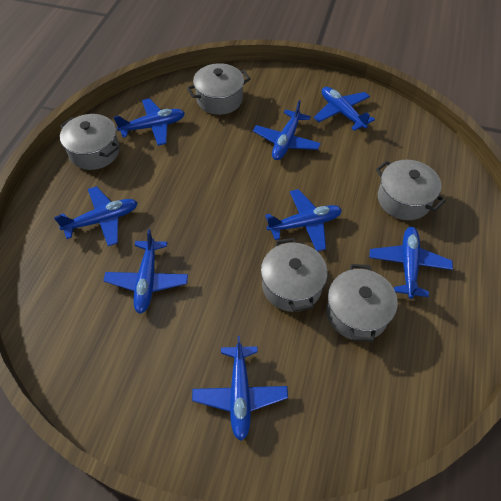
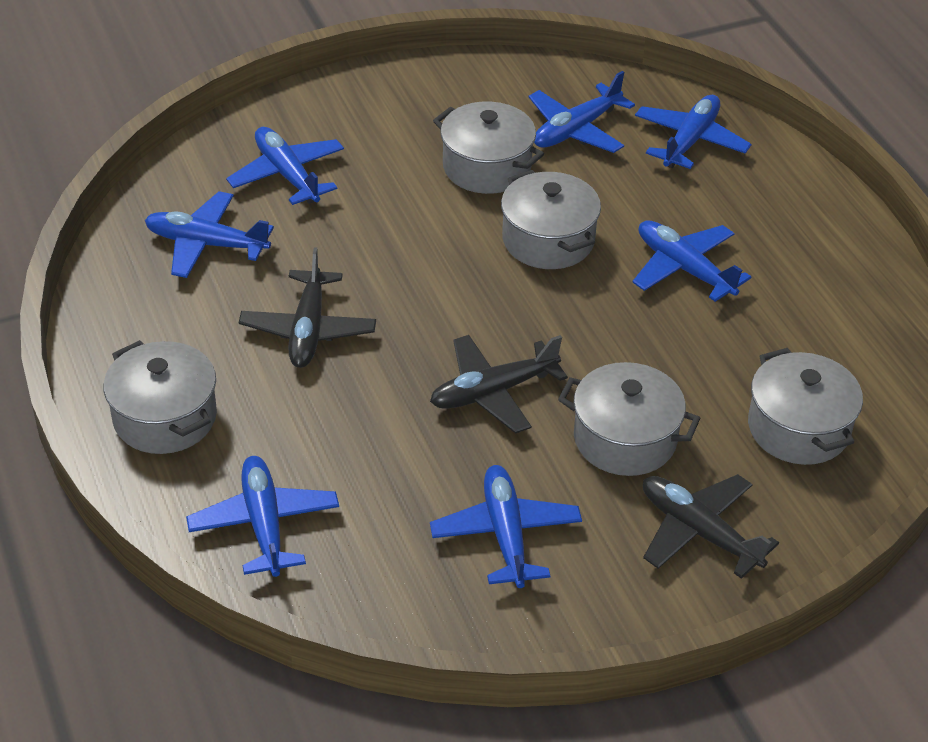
black plane: 0 -> 3
blue plane: 8 -> 7

